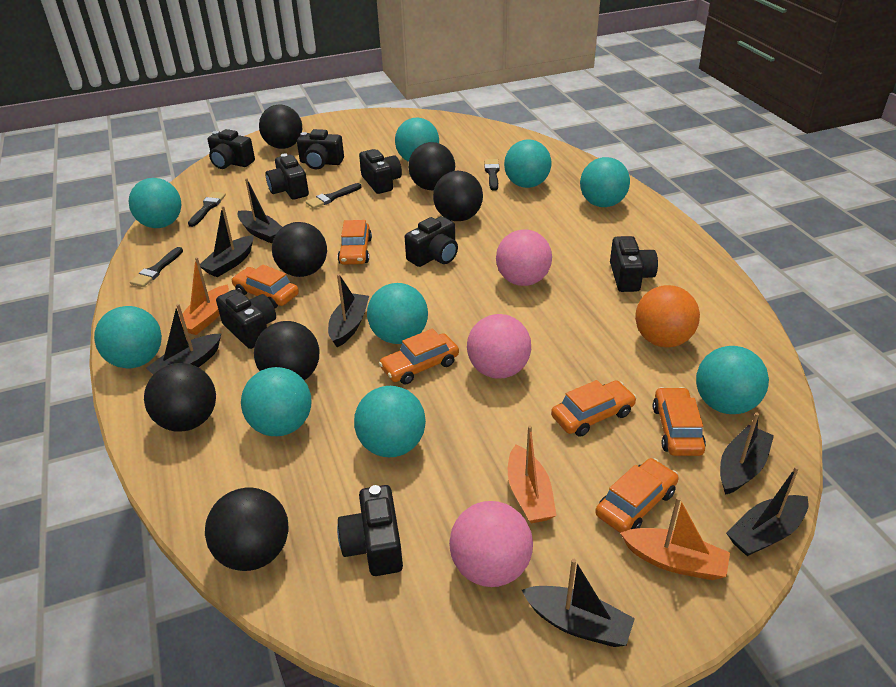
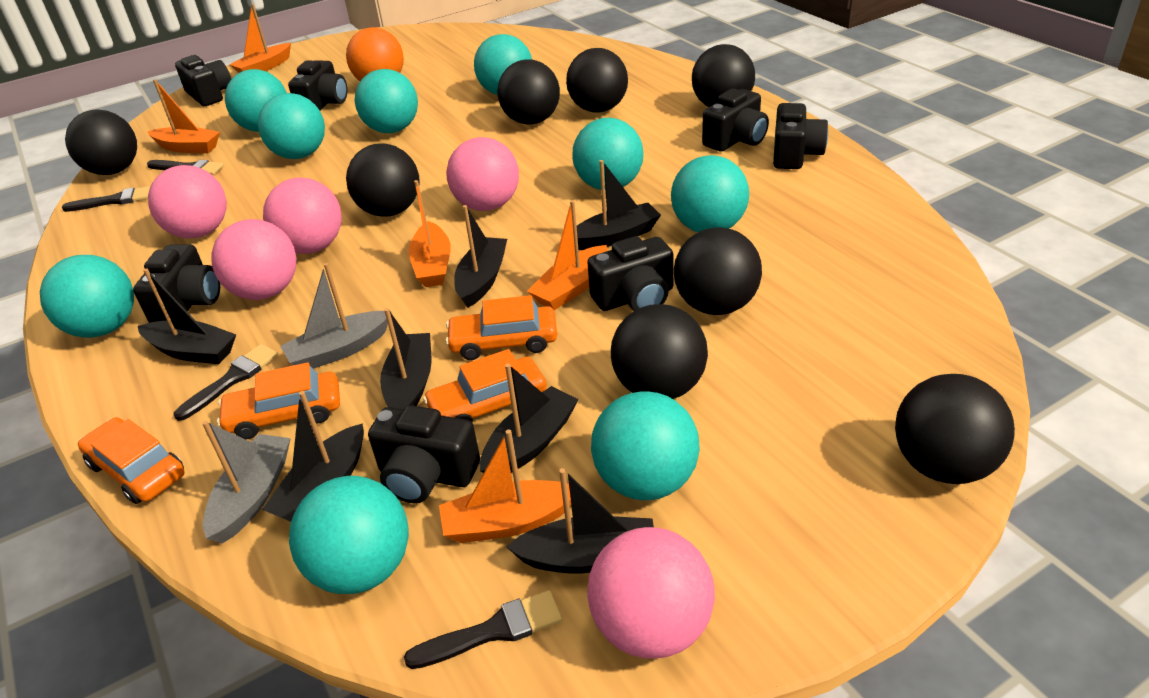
black ball: 7 -> 8
black camera: 8 -> 7
grey boat: 0 -> 2
orange boat: 3 -> 5
orange car: 6 -> 4
pink ball: 3 -> 5

